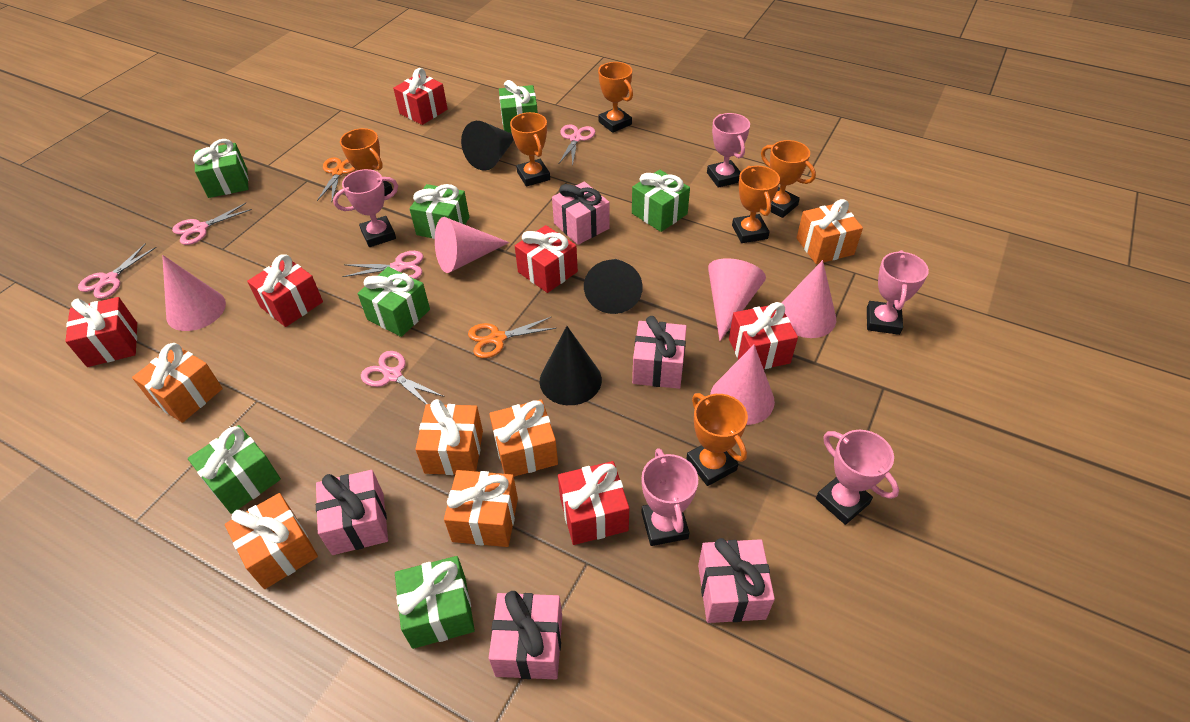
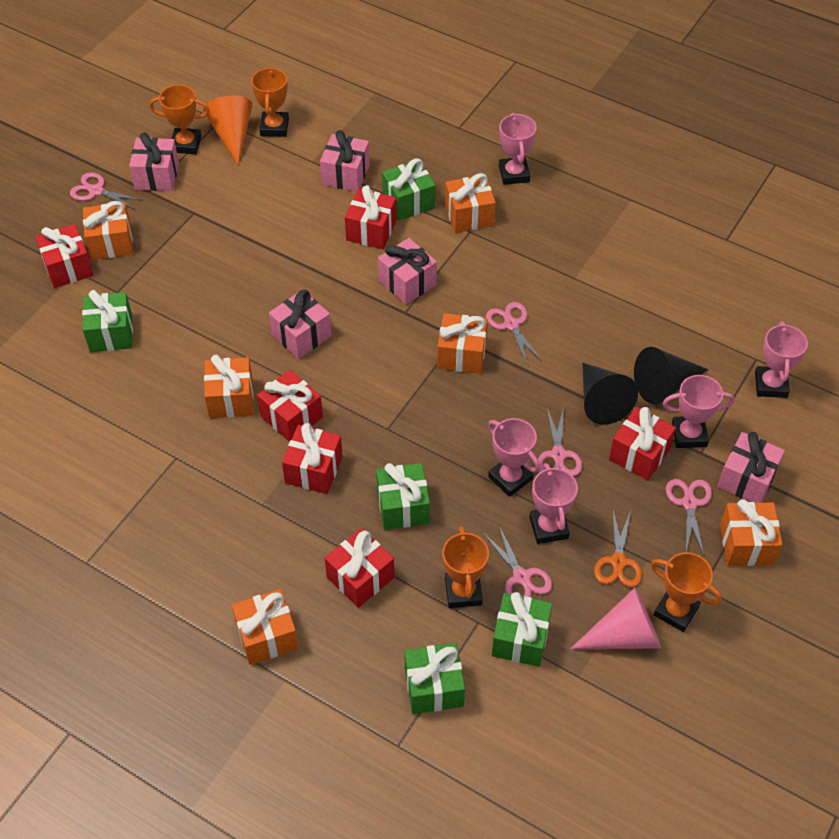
black cone: 3 -> 2
green gift: 7 -> 5
orange cone: 0 -> 1
orange scissors: 2 -> 1
orange trophy: 6 -> 4
pink cone: 5 -> 1

